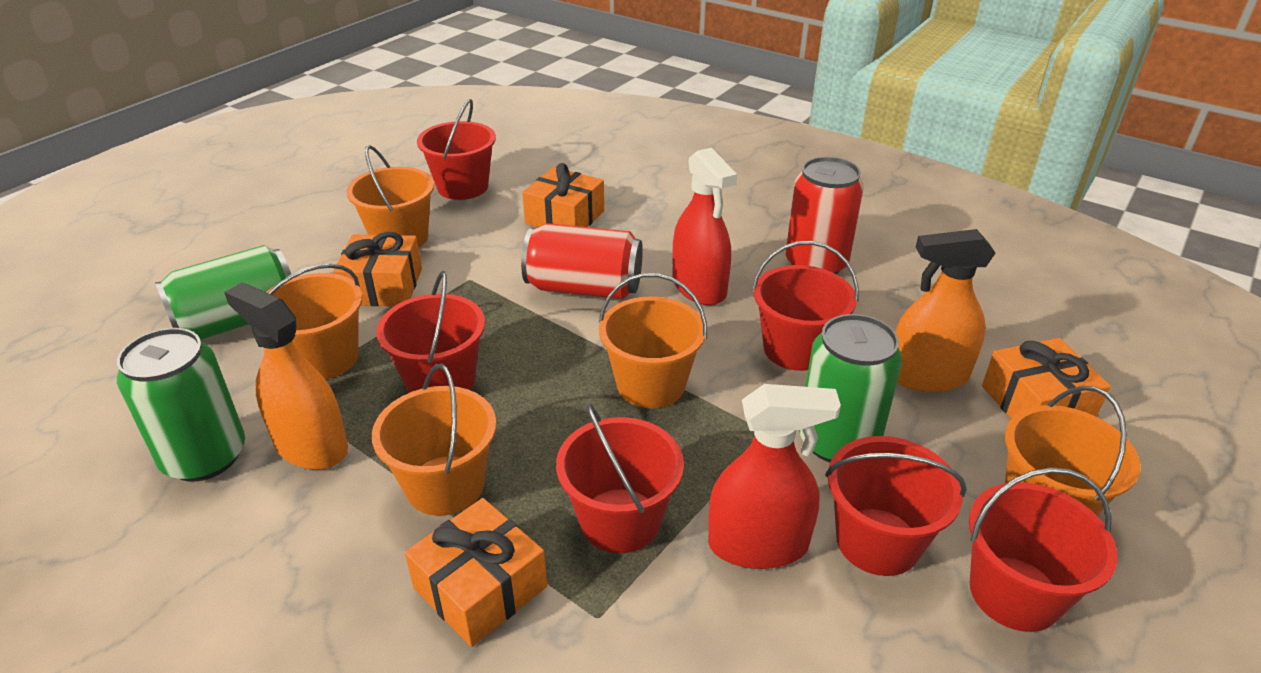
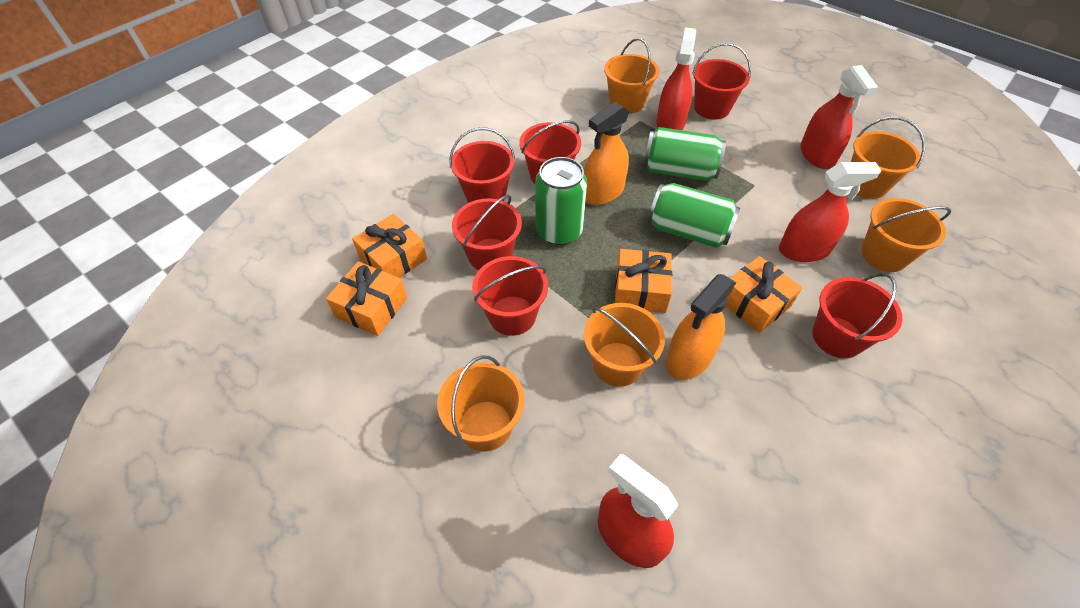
red can: 2 -> 0
red spray bottle: 2 -> 4

